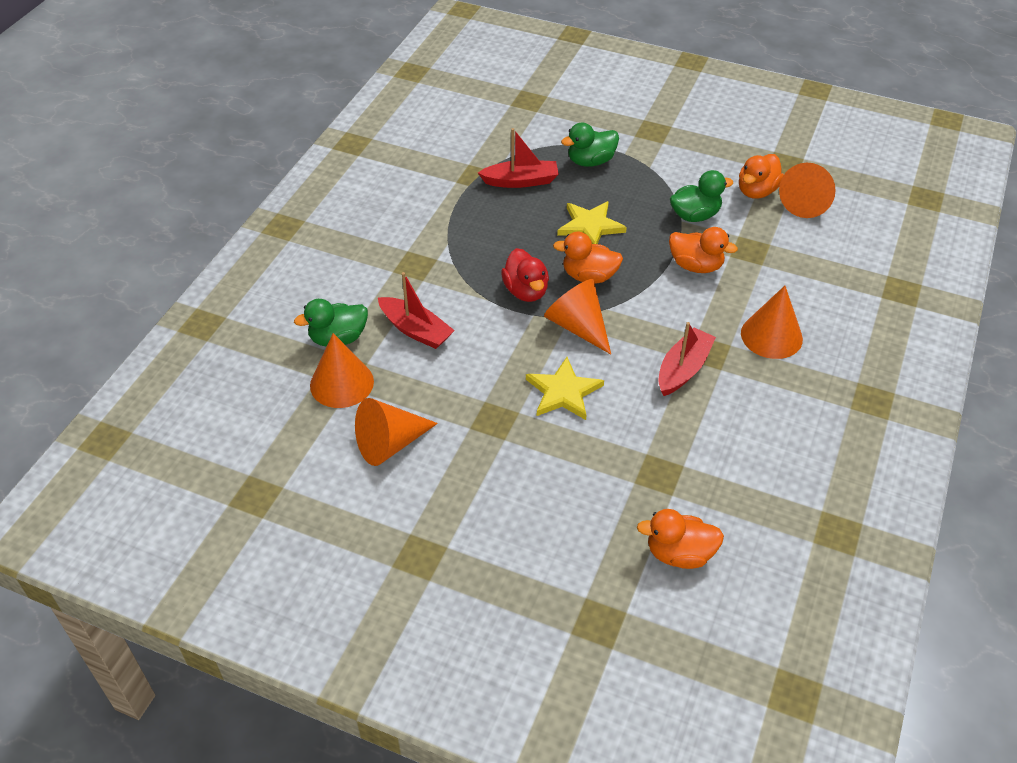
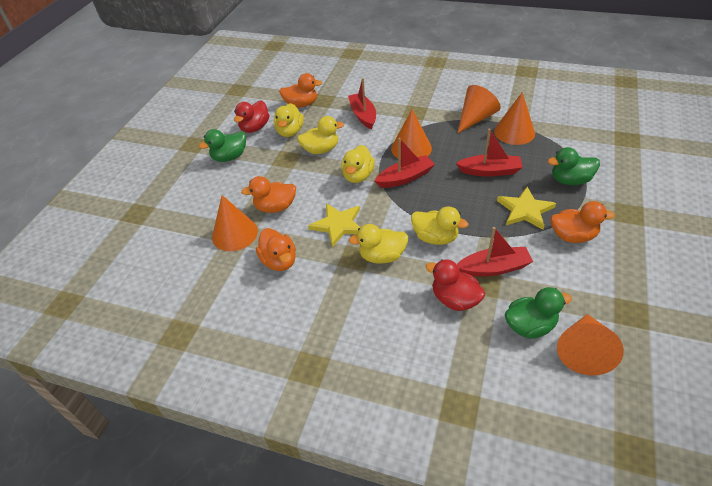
red boat: 3 -> 4
red duck: 1 -> 2
yellow duck: 0 -> 5

